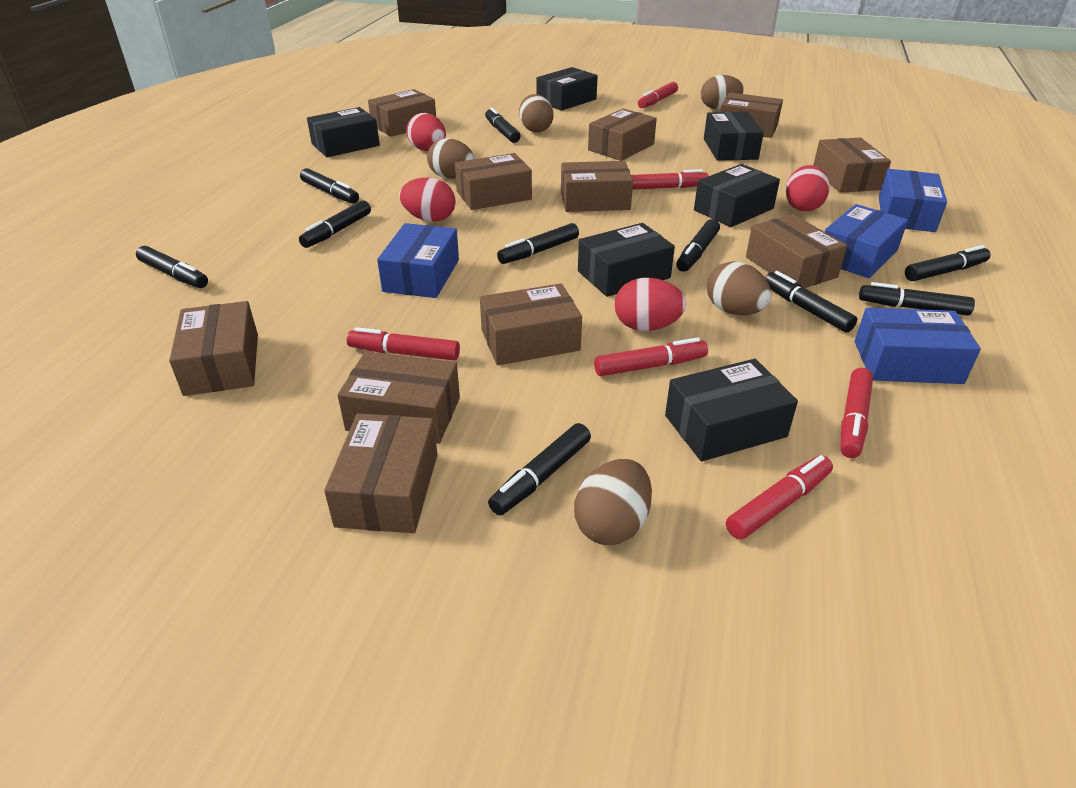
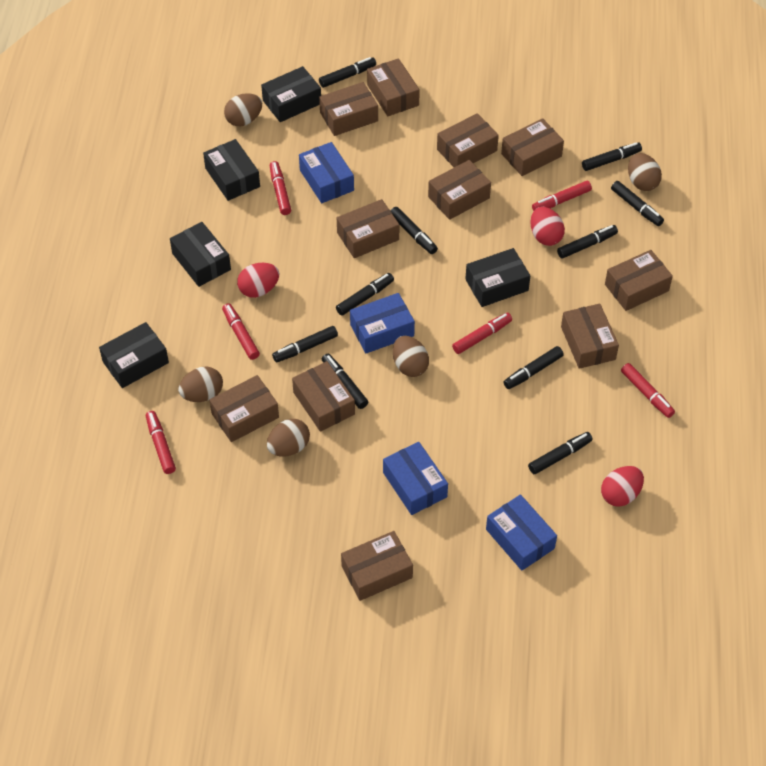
black box: 6 -> 5
red egg: 4 -> 3

